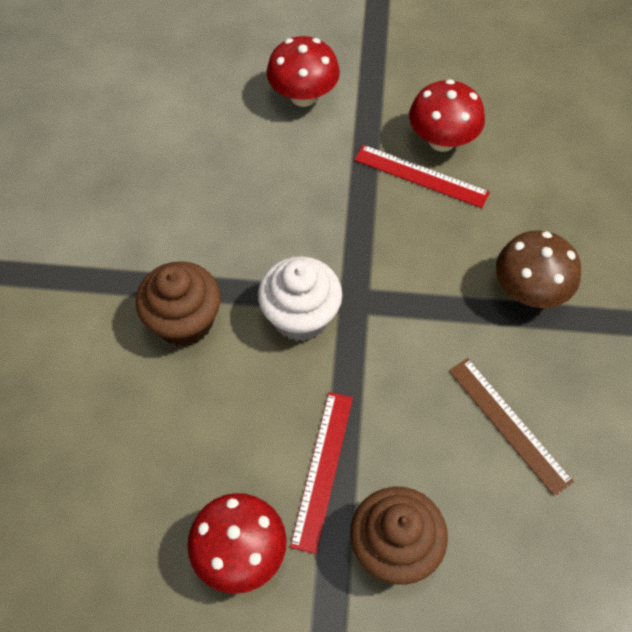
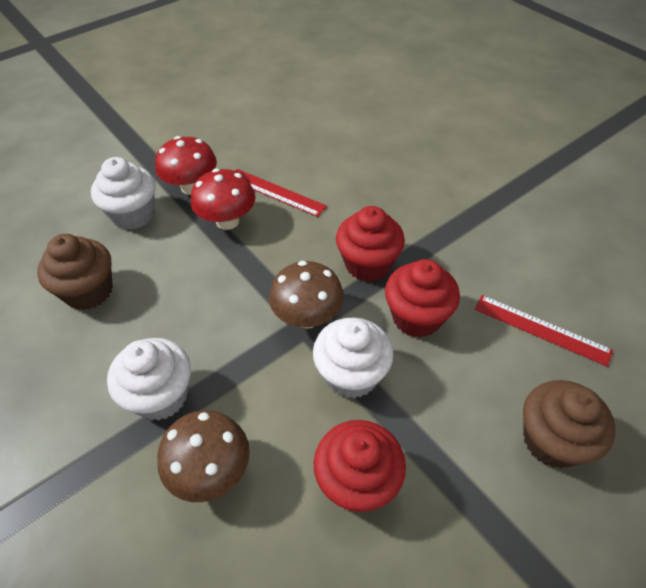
brown mushroom: 1 -> 2
brown ruler: 1 -> 0
red cupcake: 0 -> 3
red mushroom: 3 -> 2
white cupcake: 1 -> 3

